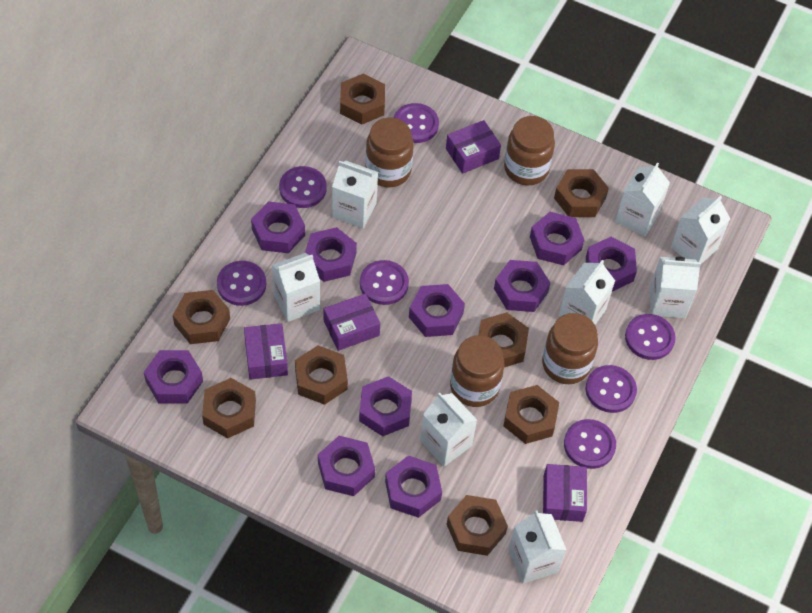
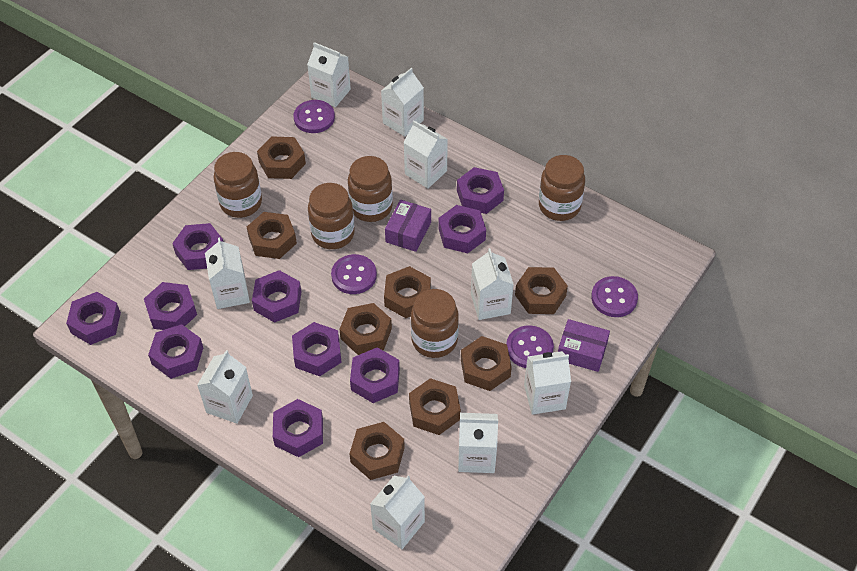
brown jar: 4 -> 5
purple box: 4 -> 2
purple button: 7 -> 4
white carton: 8 -> 9

